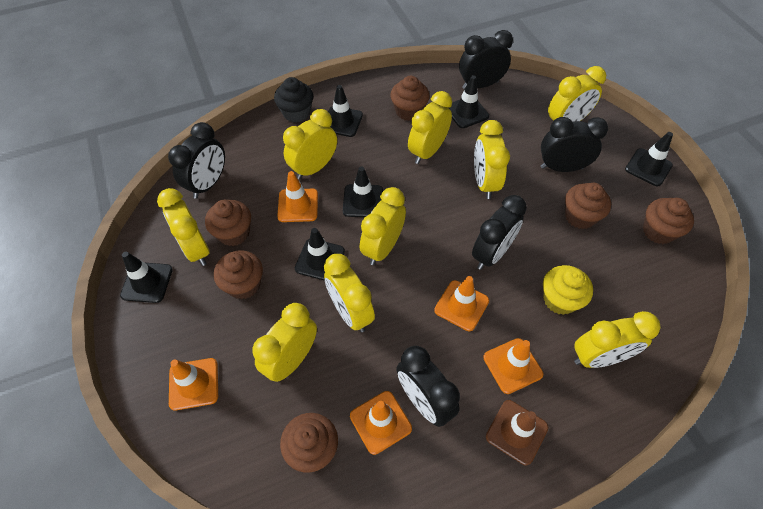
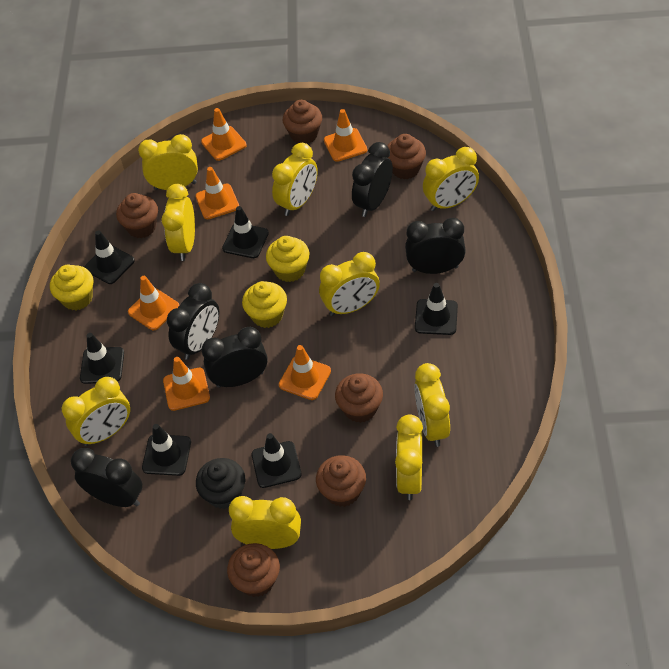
brown traffic cone: 1 -> 0
orange traffic cone: 5 -> 6
yellow cupcake: 1 -> 3

